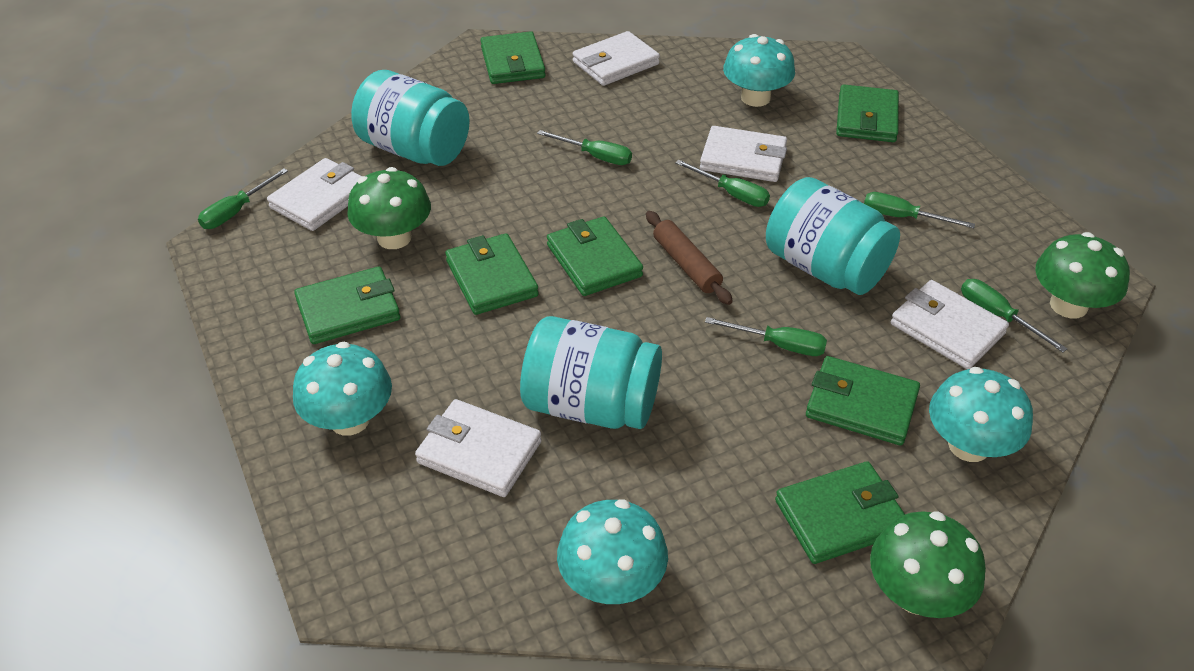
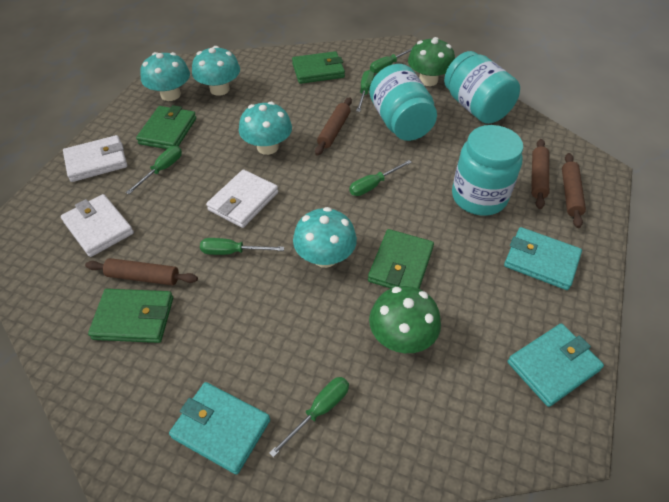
brown rolling pin: 1 -> 4
green mushroom: 3 -> 2
green wallet: 7 -> 4
turquoise wallet: 0 -> 3
white wallet: 5 -> 3

